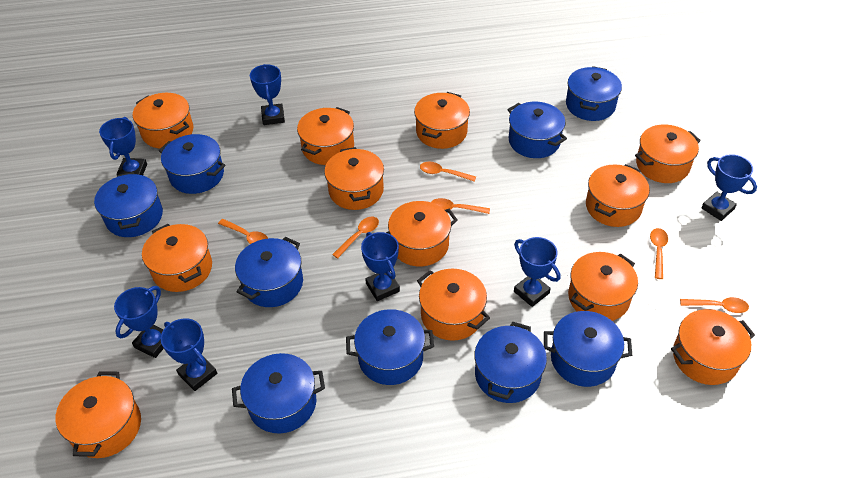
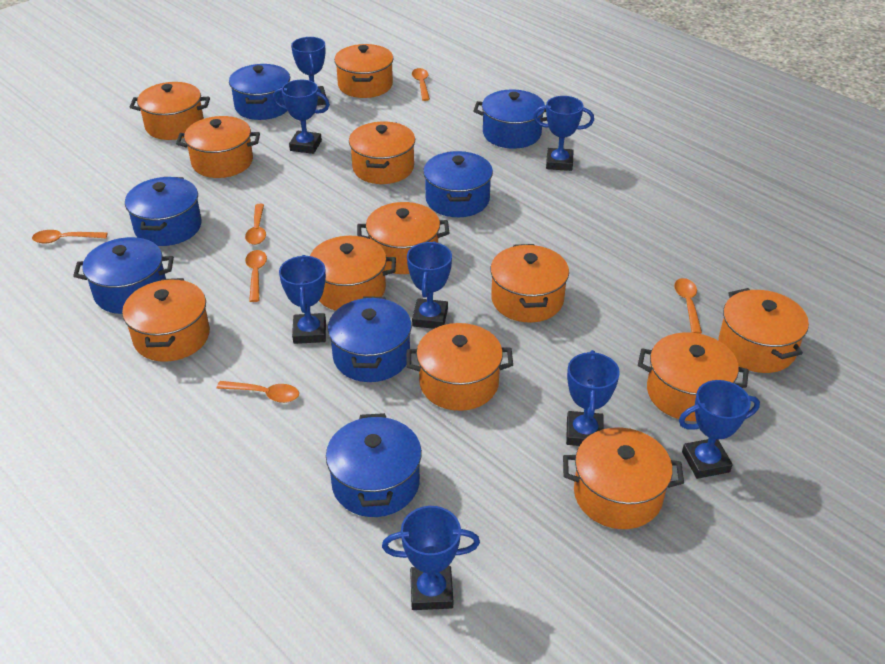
blue pot: 9 -> 7
blue trophy: 7 -> 8

